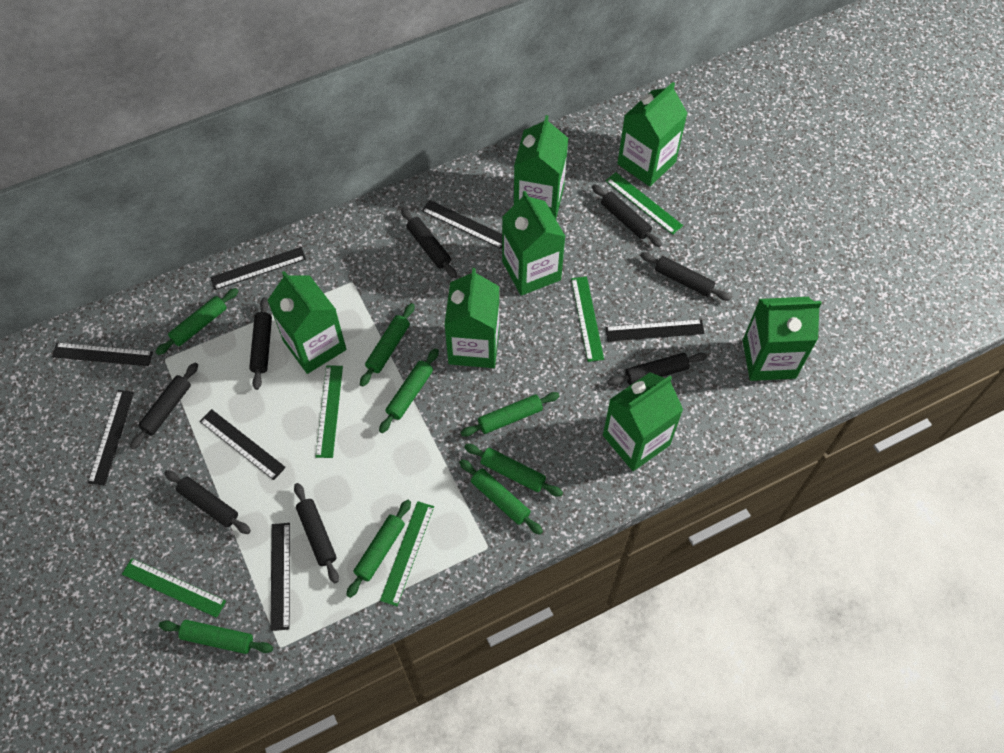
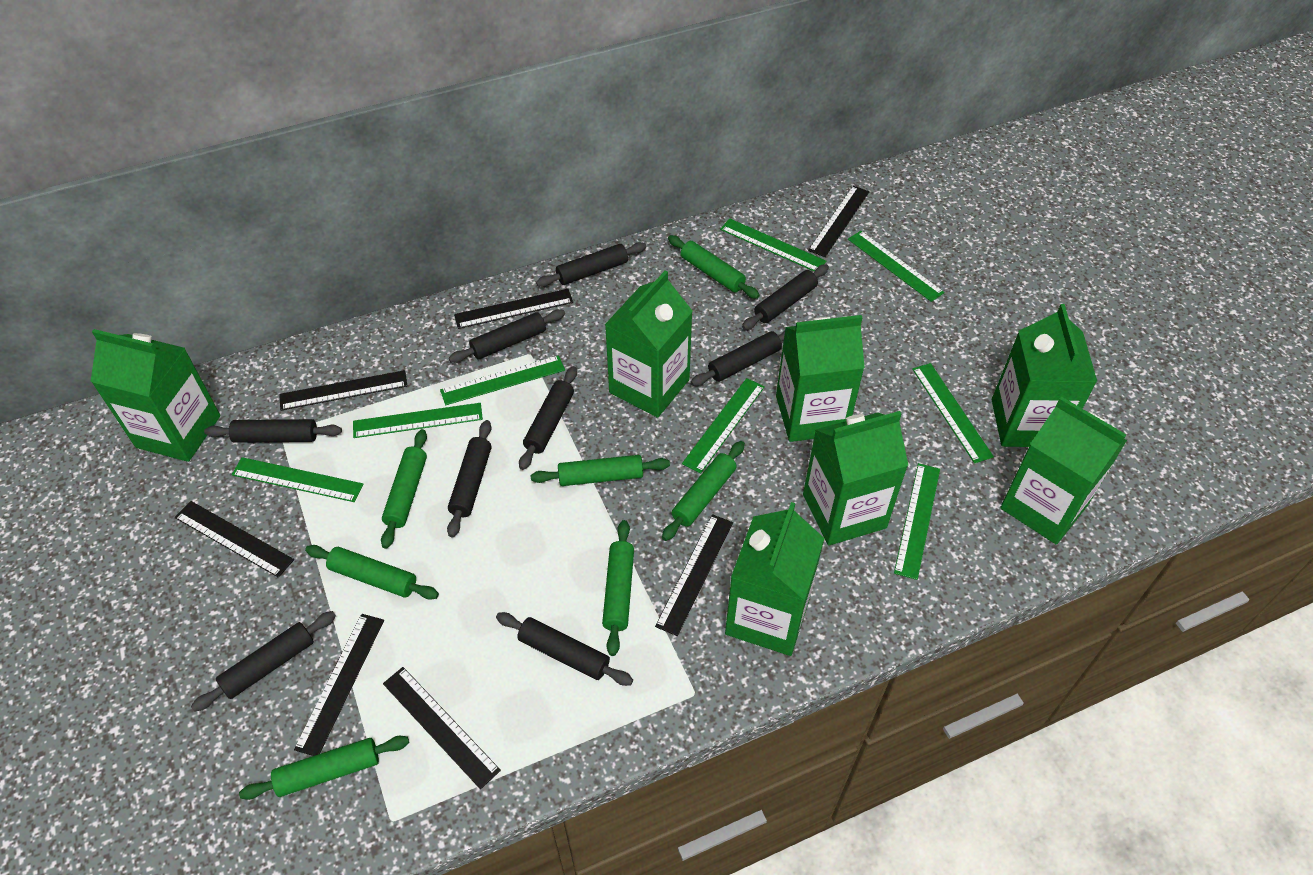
black rolling pin: 8 -> 9
green rolling pin: 8 -> 7
green ruler: 5 -> 8

